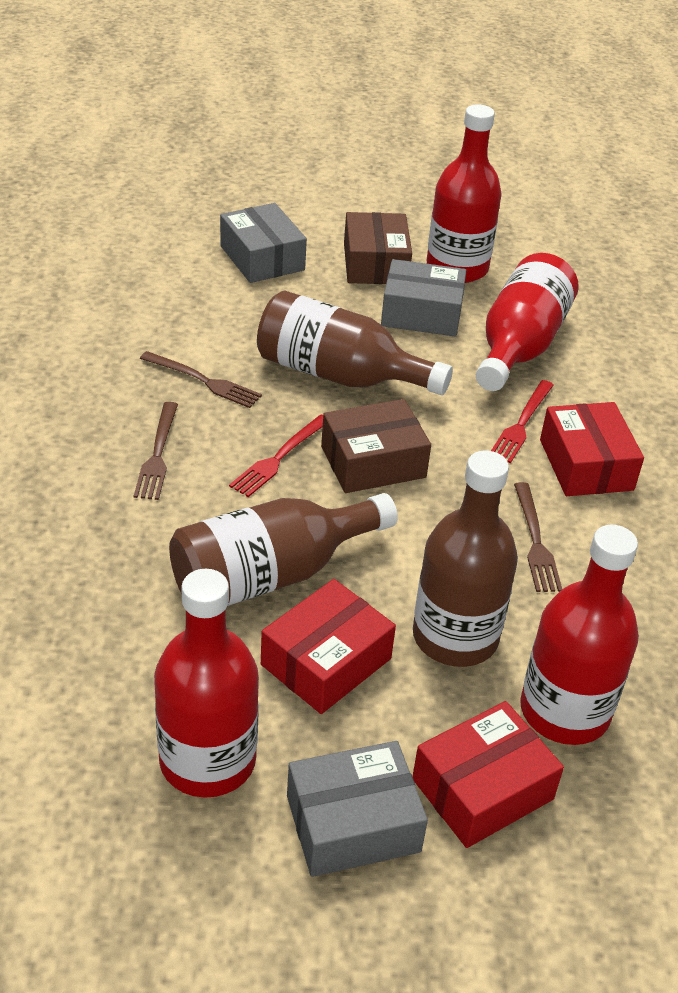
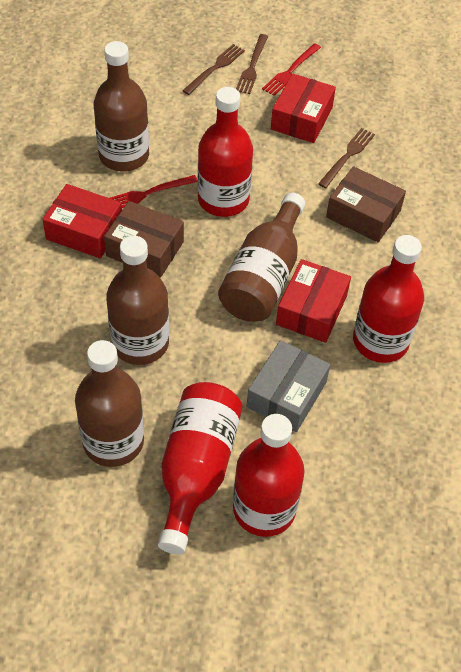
brown bottle: 3 -> 4
grey box: 3 -> 1

